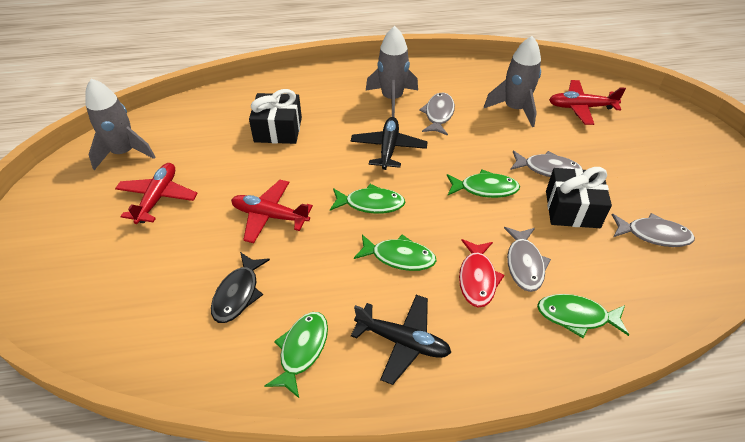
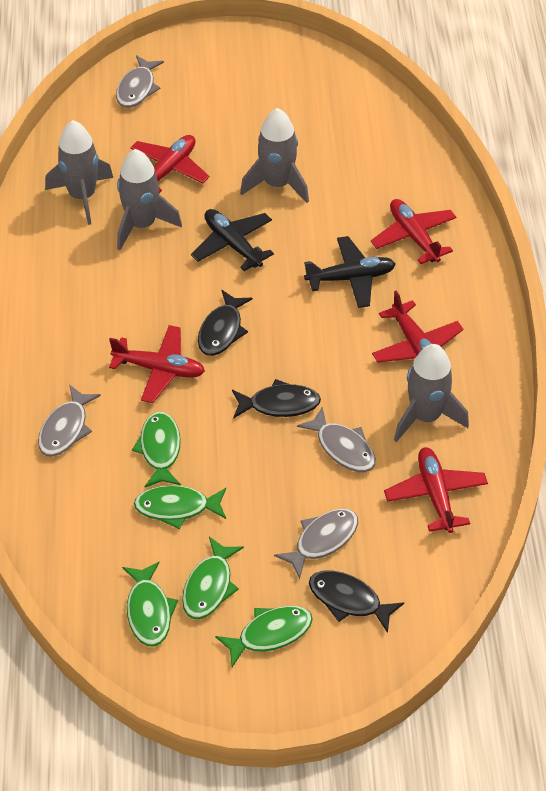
black fish: 1 -> 3
black gift: 2 -> 0
grey rocket: 3 -> 4
red fish: 1 -> 0
red plane: 3 -> 5

